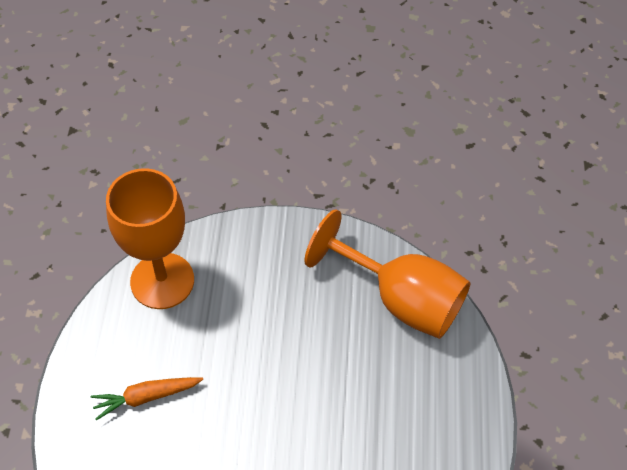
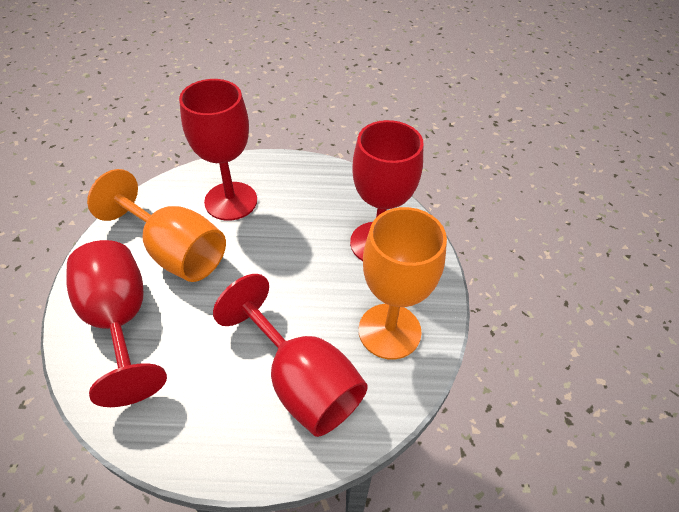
orange carrot: 1 -> 0
red goblet: 0 -> 4

